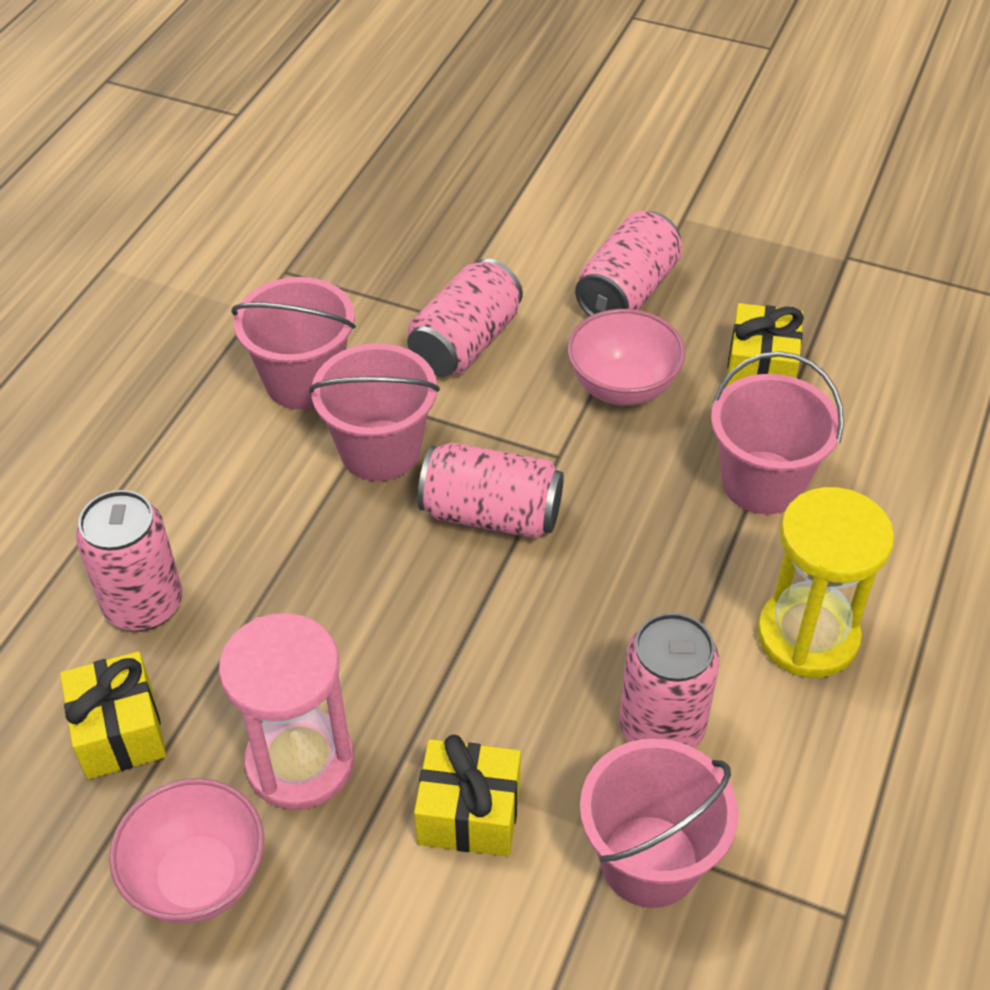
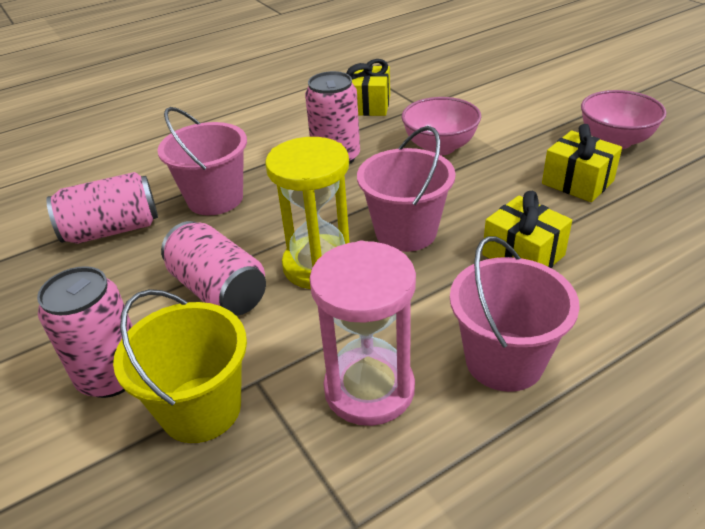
pink bucket: 4 -> 3
pink can: 5 -> 4
yellow bucket: 0 -> 1

